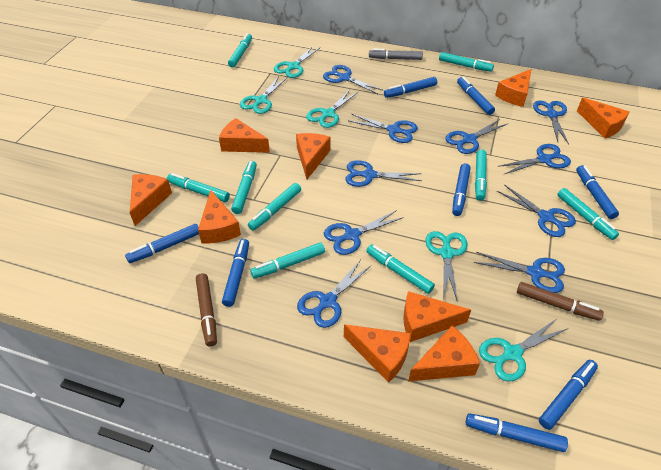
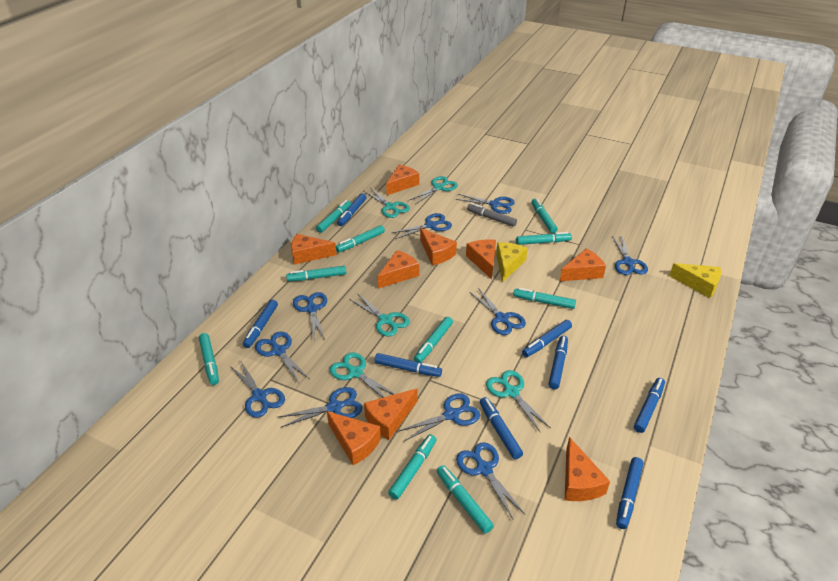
brown marker: 2 -> 0
turquoise marker: 9 -> 10
yellow cheese: 0 -> 2

